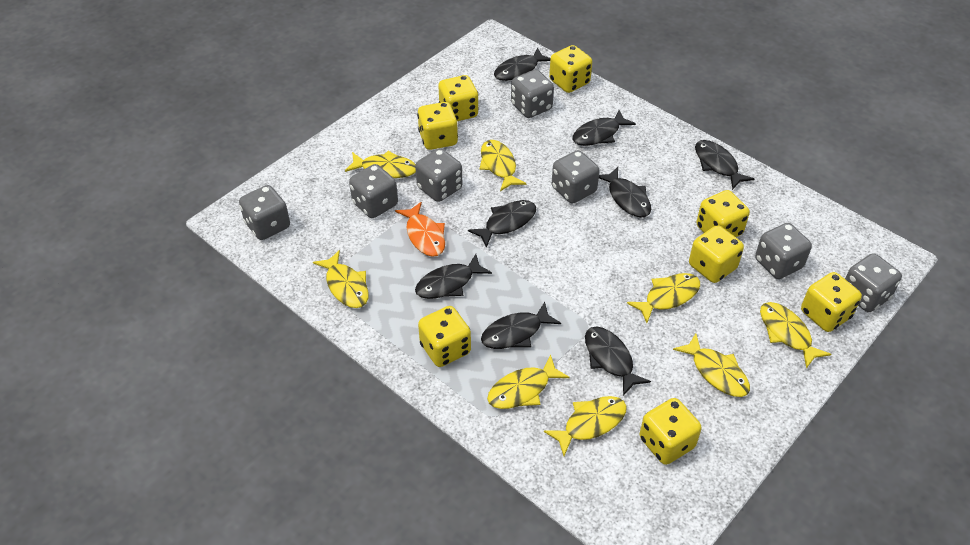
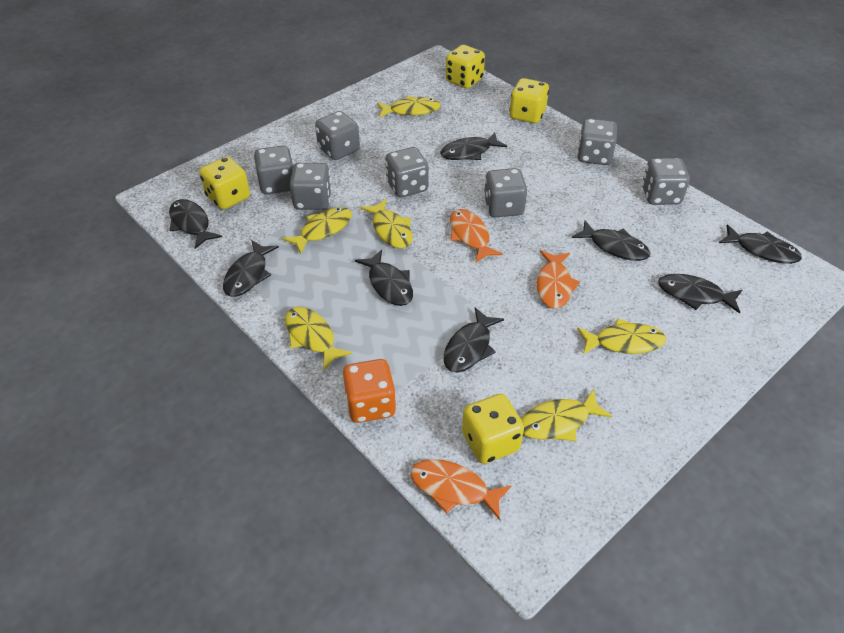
orange dice: 0 -> 1
orange fish: 1 -> 3
yellow dice: 8 -> 4
yellow fish: 8 -> 6

